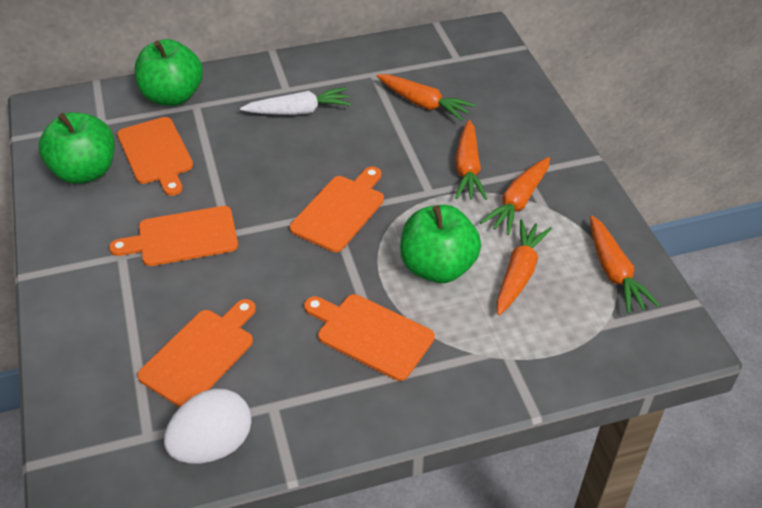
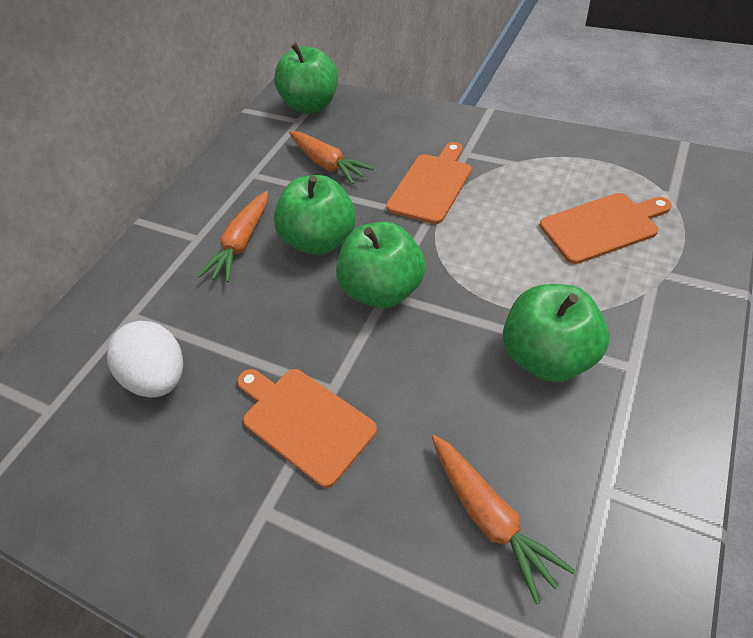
green apple: 3 -> 4
orange carrot: 5 -> 3
orange cutting board: 5 -> 3
white carrot: 1 -> 0

